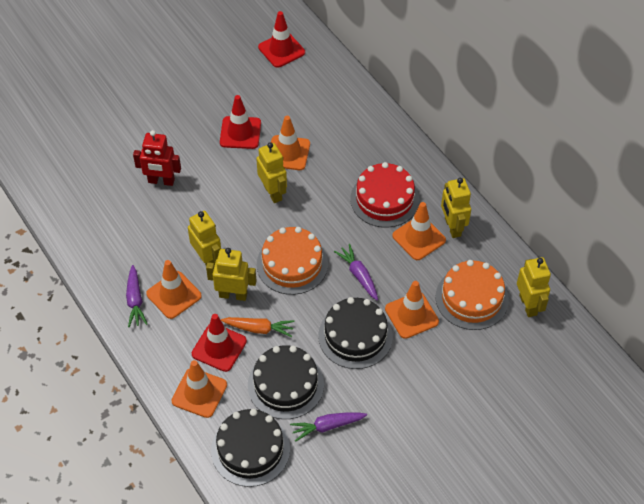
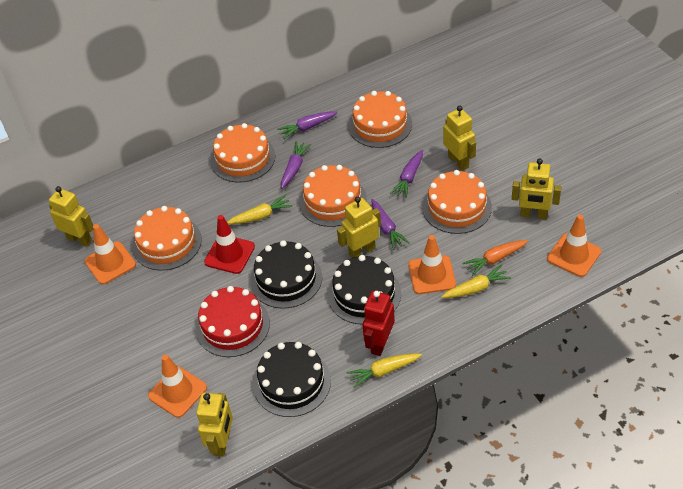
orange cake: 2 -> 5
orange traffic cone: 5 -> 4
purple carrot: 3 -> 4
red traffic cone: 3 -> 1
yellow carrot: 0 -> 3

